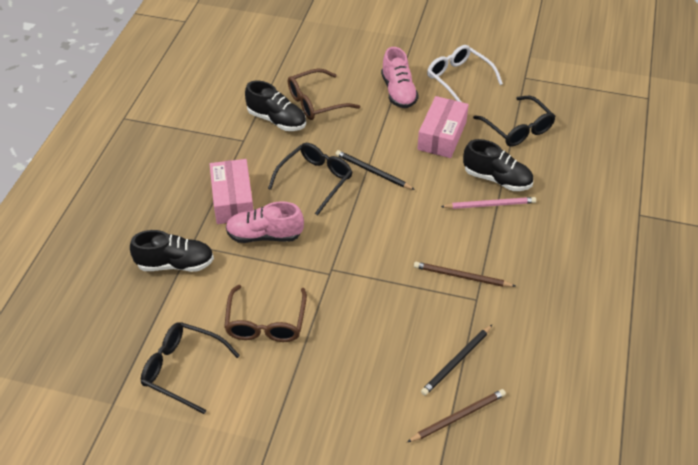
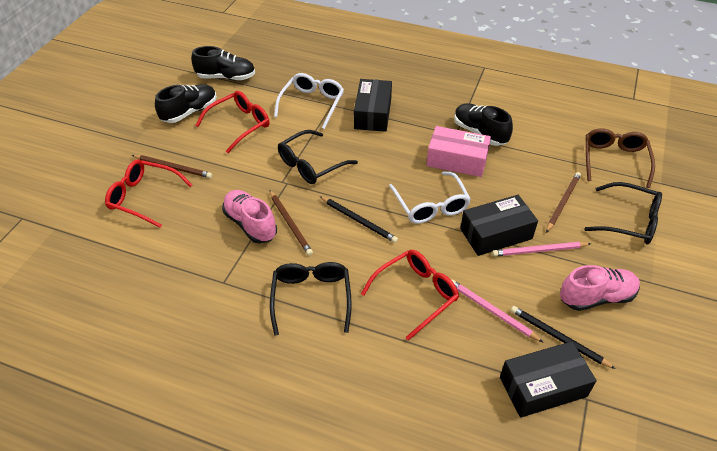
black box: 0 -> 3
brown glasses: 2 -> 1
brown pencil: 2 -> 3
pink box: 2 -> 1
pink pencil: 1 -> 2
red glasses: 0 -> 3
white glasses: 1 -> 2

